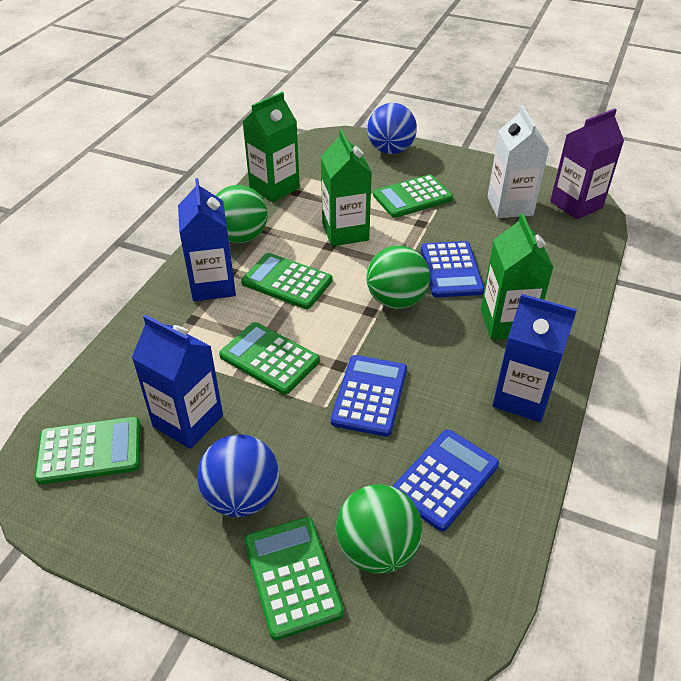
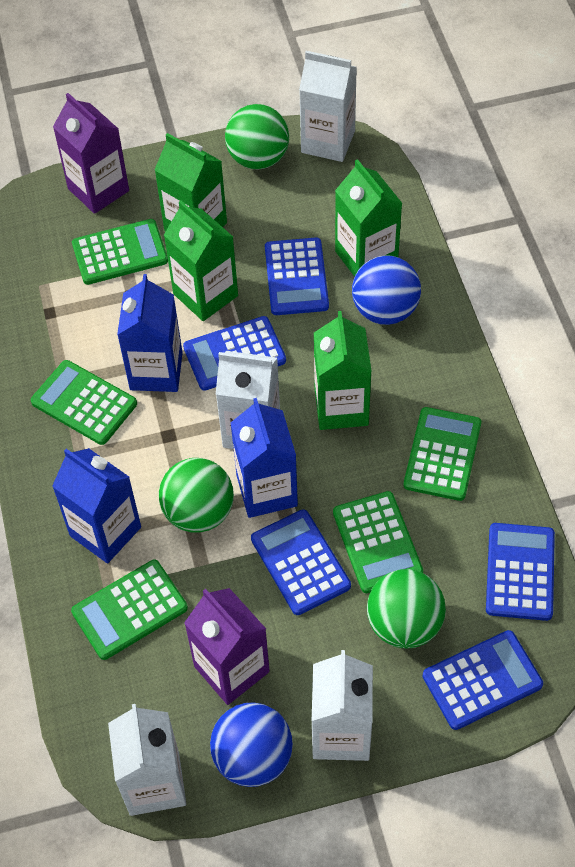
blue calculator: 3 -> 5
green carton: 3 -> 4
purple carton: 1 -> 2
white carton: 1 -> 4

